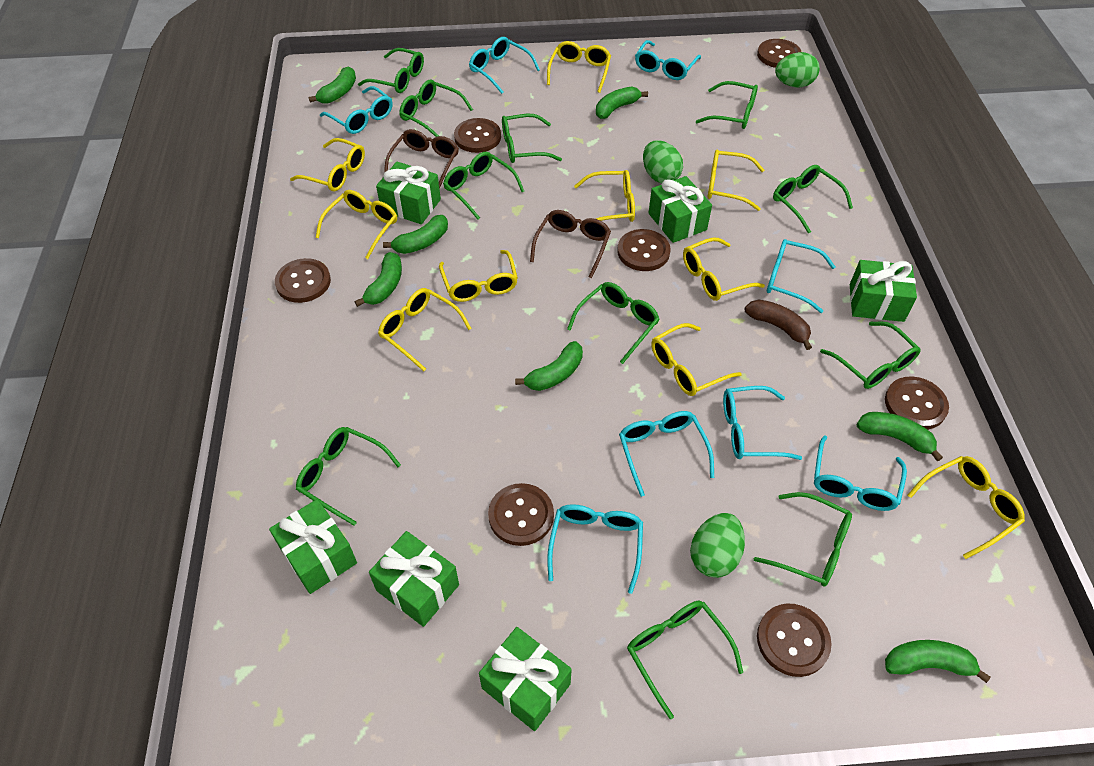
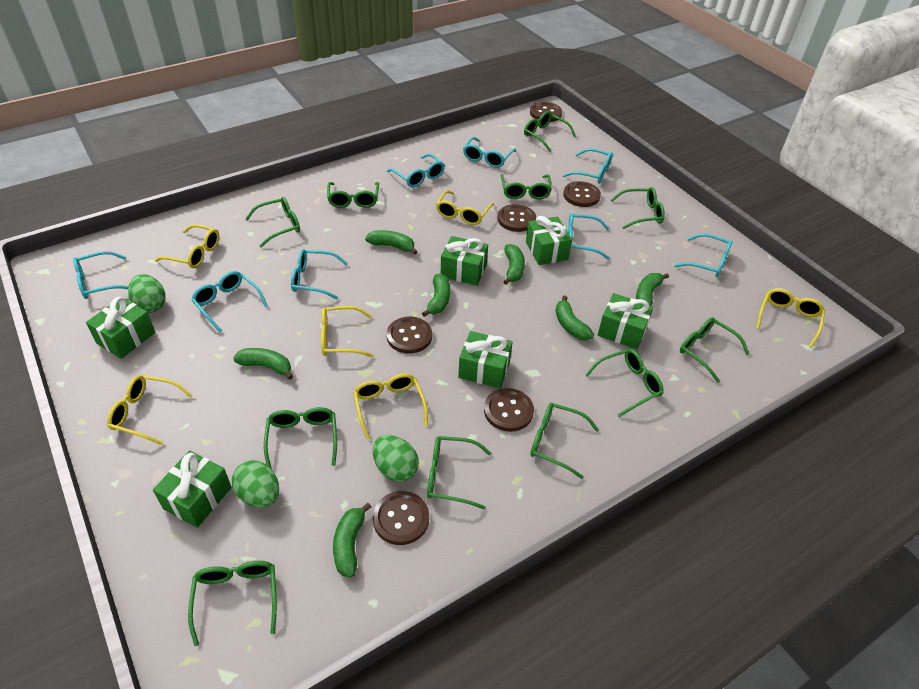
brown banana: 1 -> 0
brown button: 7 -> 6
brown glasses: 2 -> 0
yellow glasses: 10 -> 6

